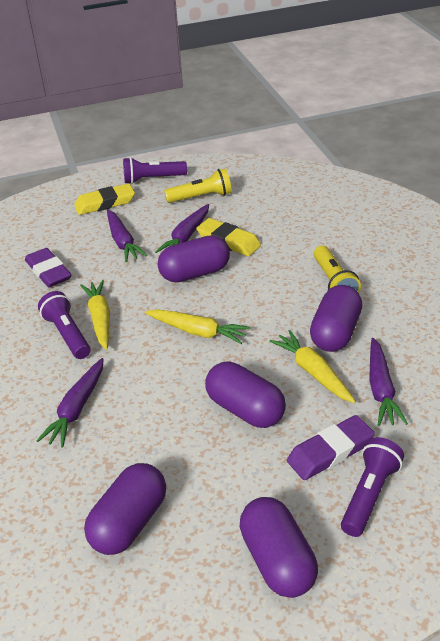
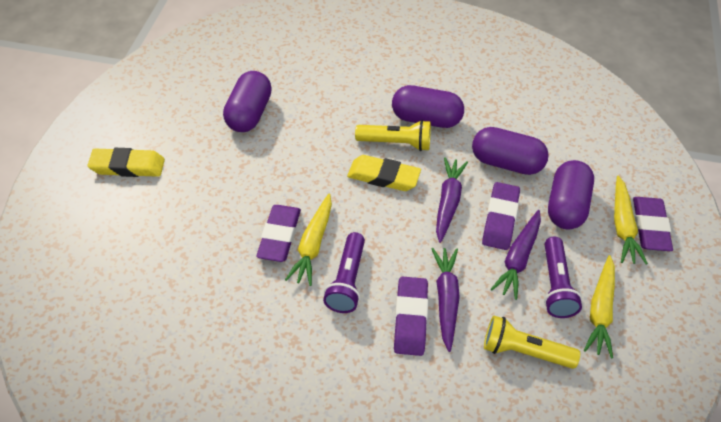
purple capsule: 5 -> 4
purple carrot: 4 -> 3
purple eraser: 2 -> 4
purple flashlight: 3 -> 2

